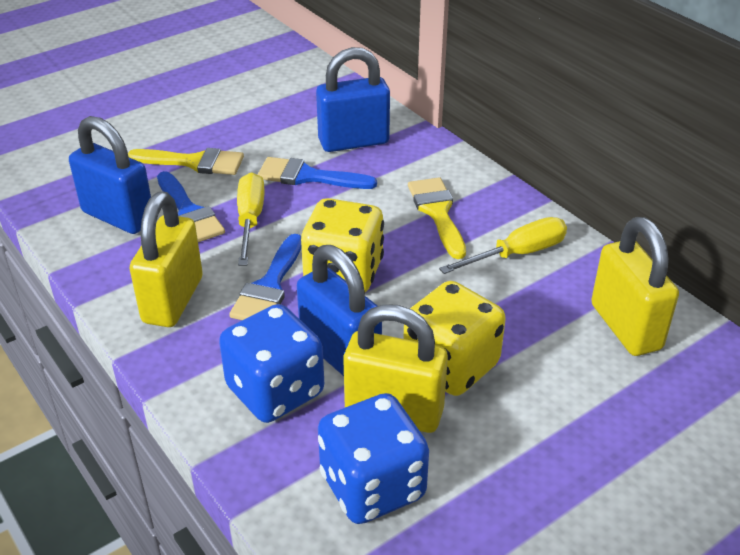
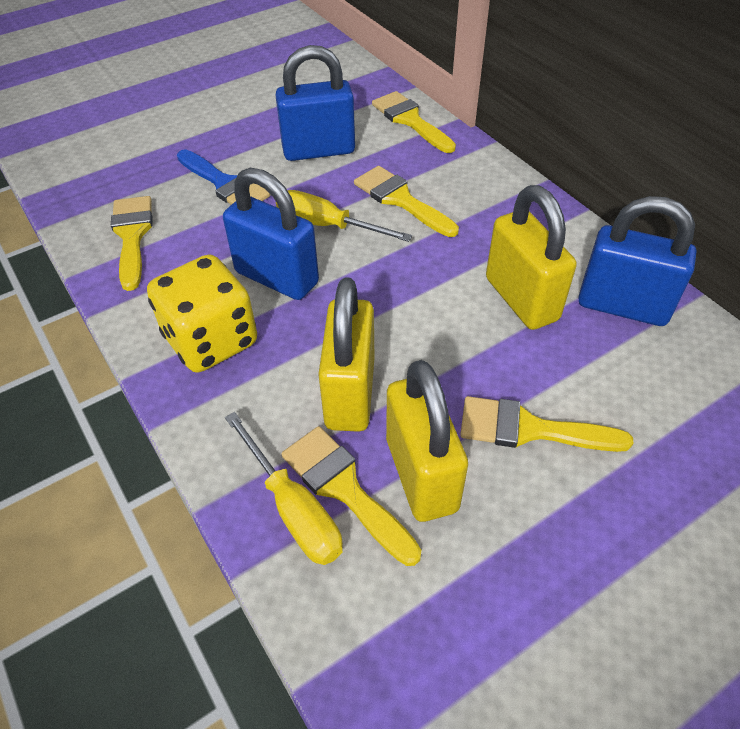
blue brush: 3 -> 1
blue dice: 2 -> 0
yellow brush: 2 -> 5
yellow dice: 2 -> 1

